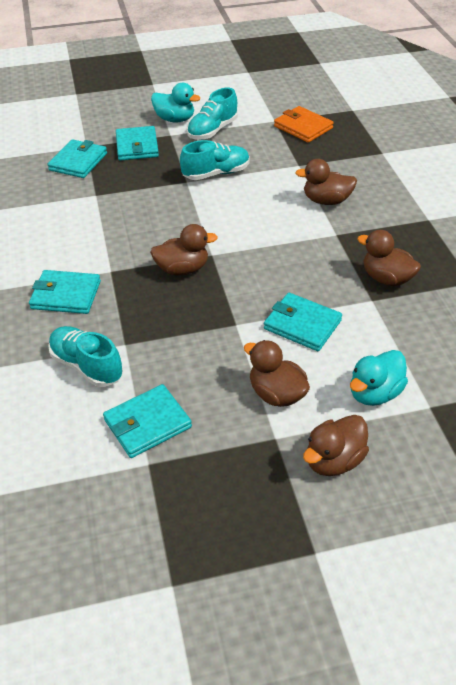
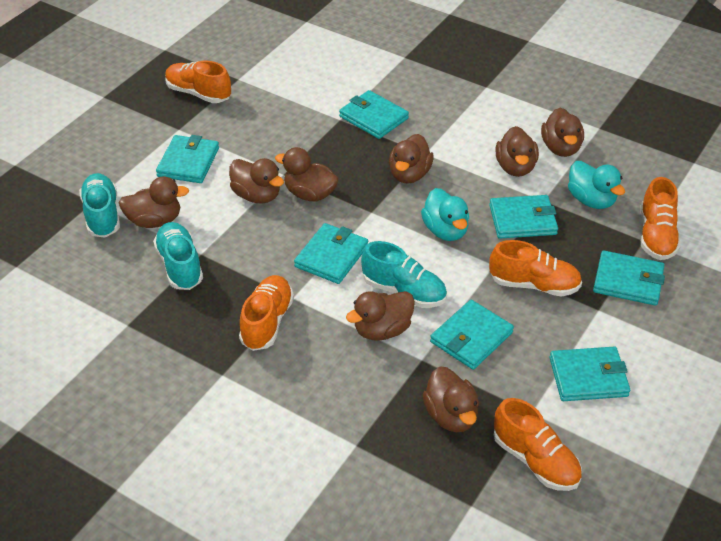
brown duck: 5 -> 8
orange shoe: 0 -> 5
orange wallet: 1 -> 0
turquoise wallet: 5 -> 7

